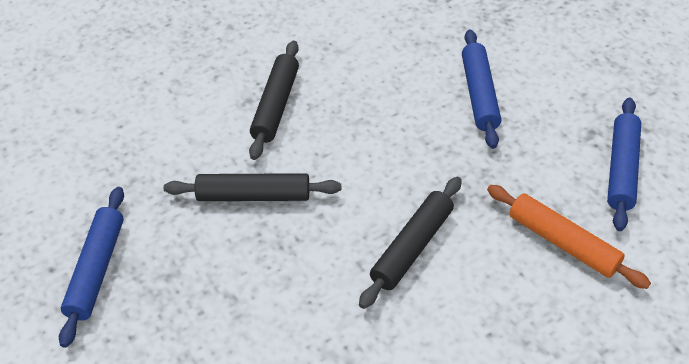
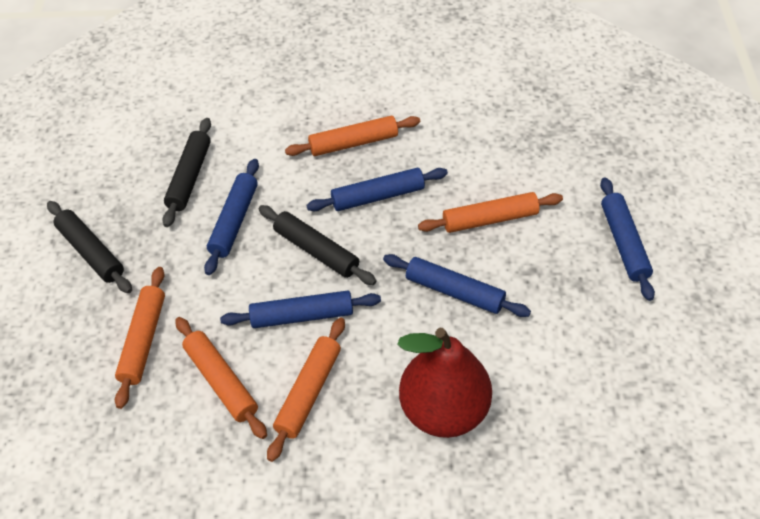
blue rolling pin: 3 -> 5
orange rolling pin: 1 -> 5
red pear: 0 -> 1

